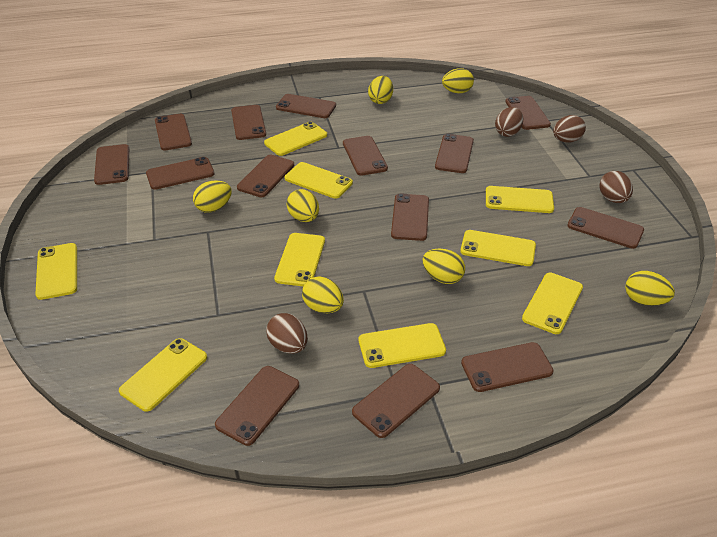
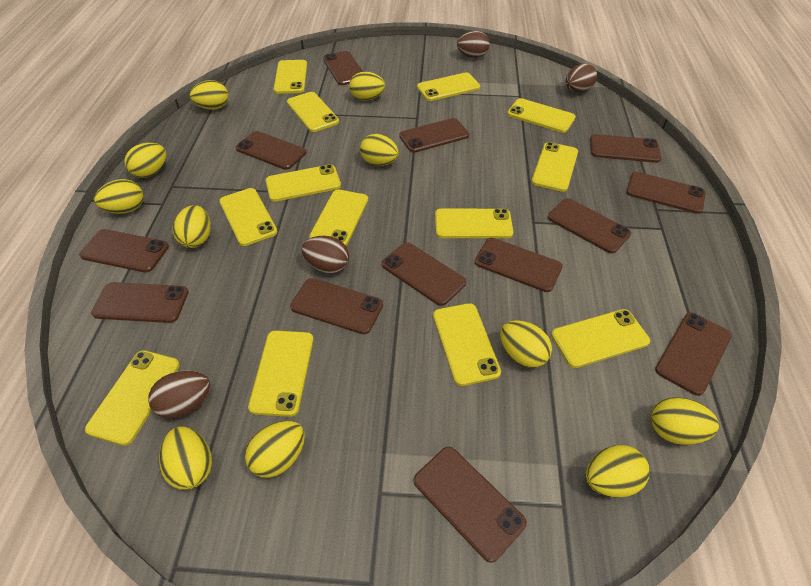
brown phone: 14 -> 13
yellow egg: 7 -> 11
yellow phone: 9 -> 13

